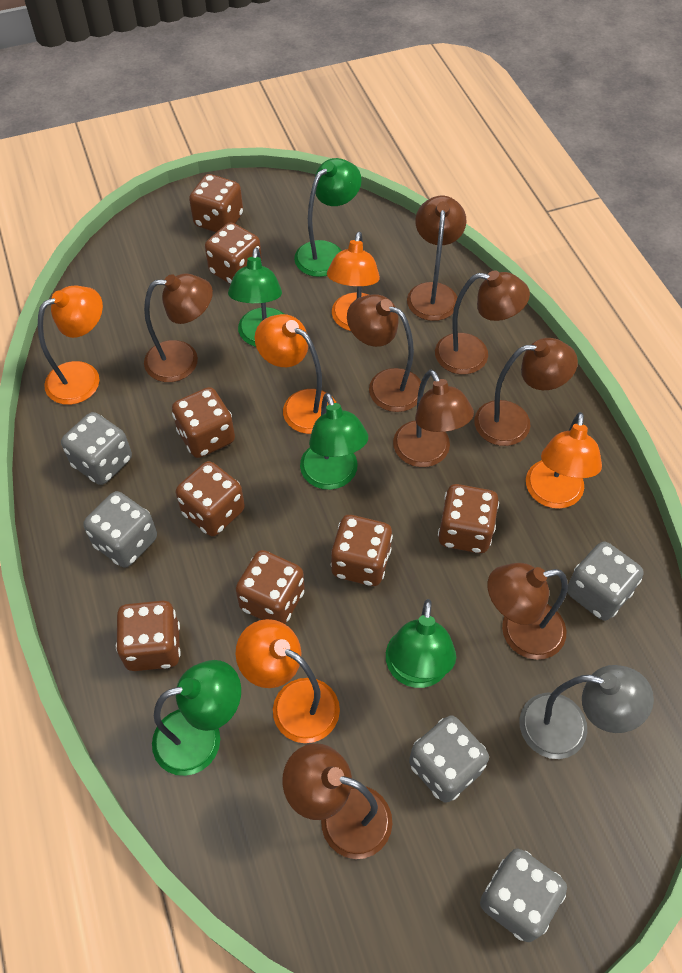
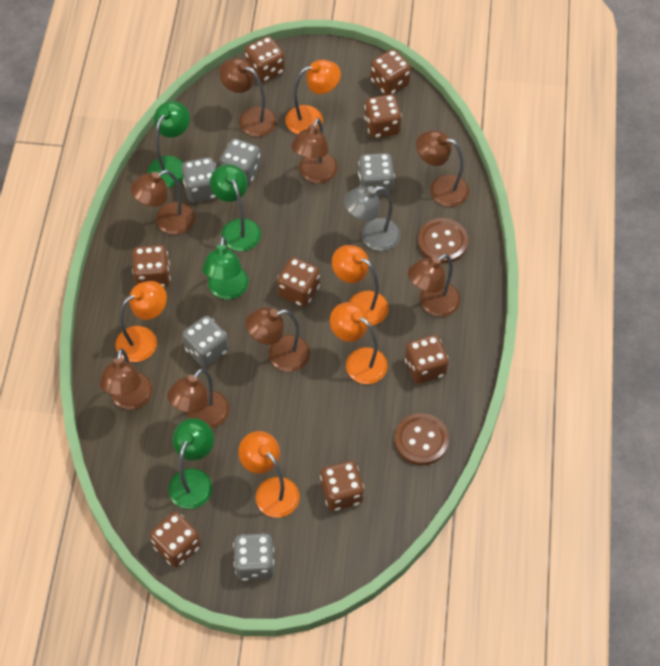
brown button: 0 -> 2
green lamp: 5 -> 4

